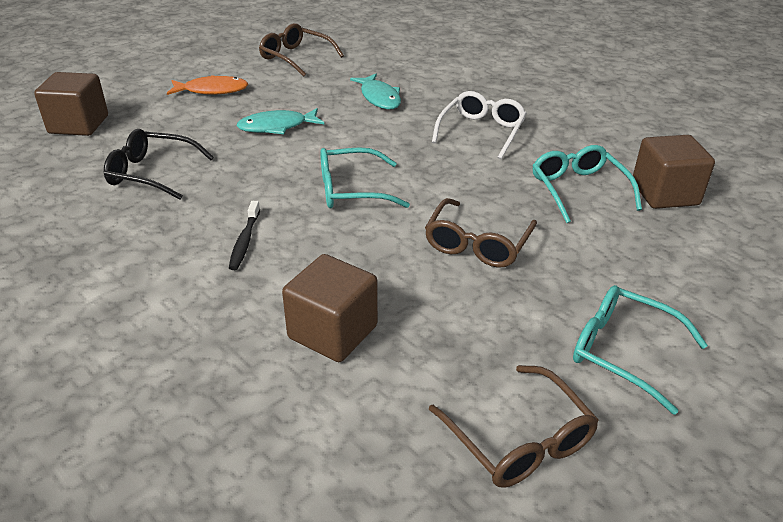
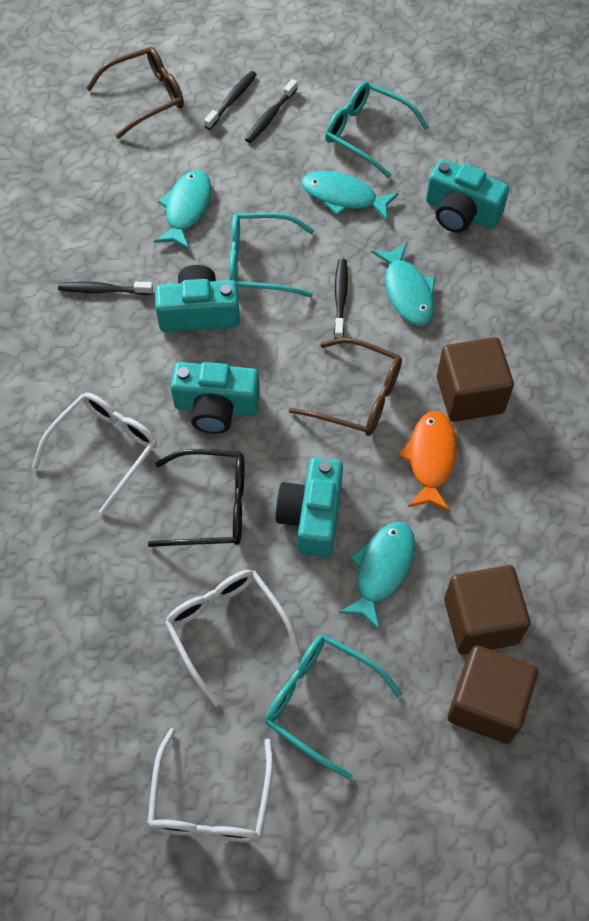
black toothbrush: 1 -> 4
brown glasses: 3 -> 2
turquoise camera: 0 -> 4
turquoise fish: 2 -> 4
white glasses: 1 -> 3

